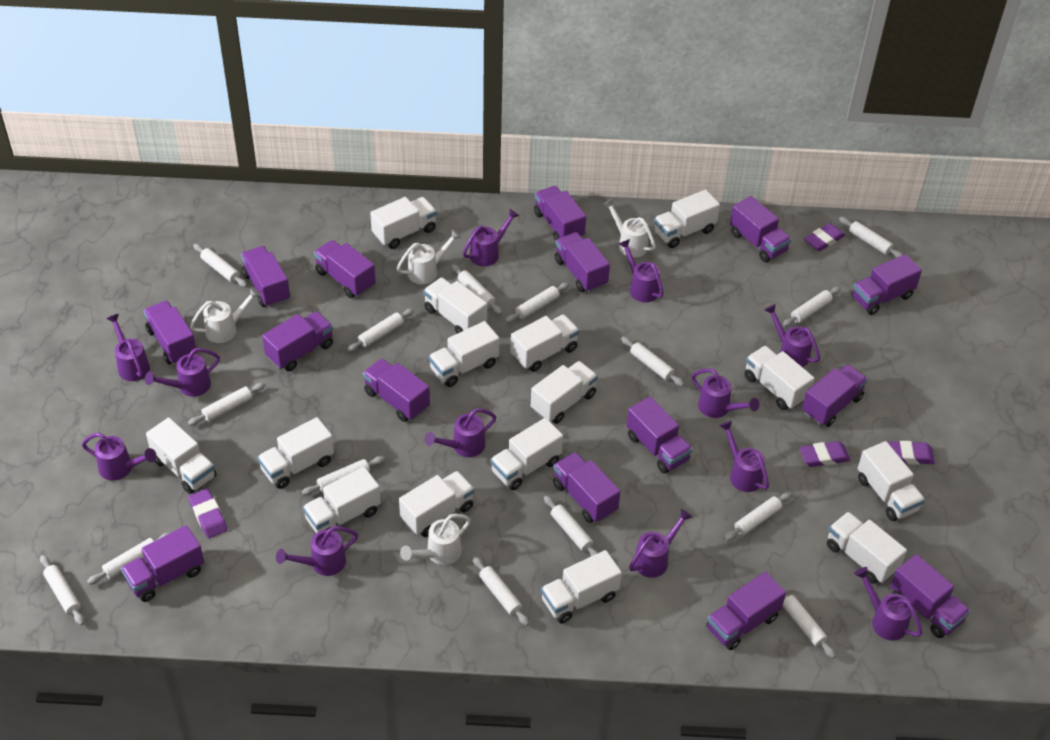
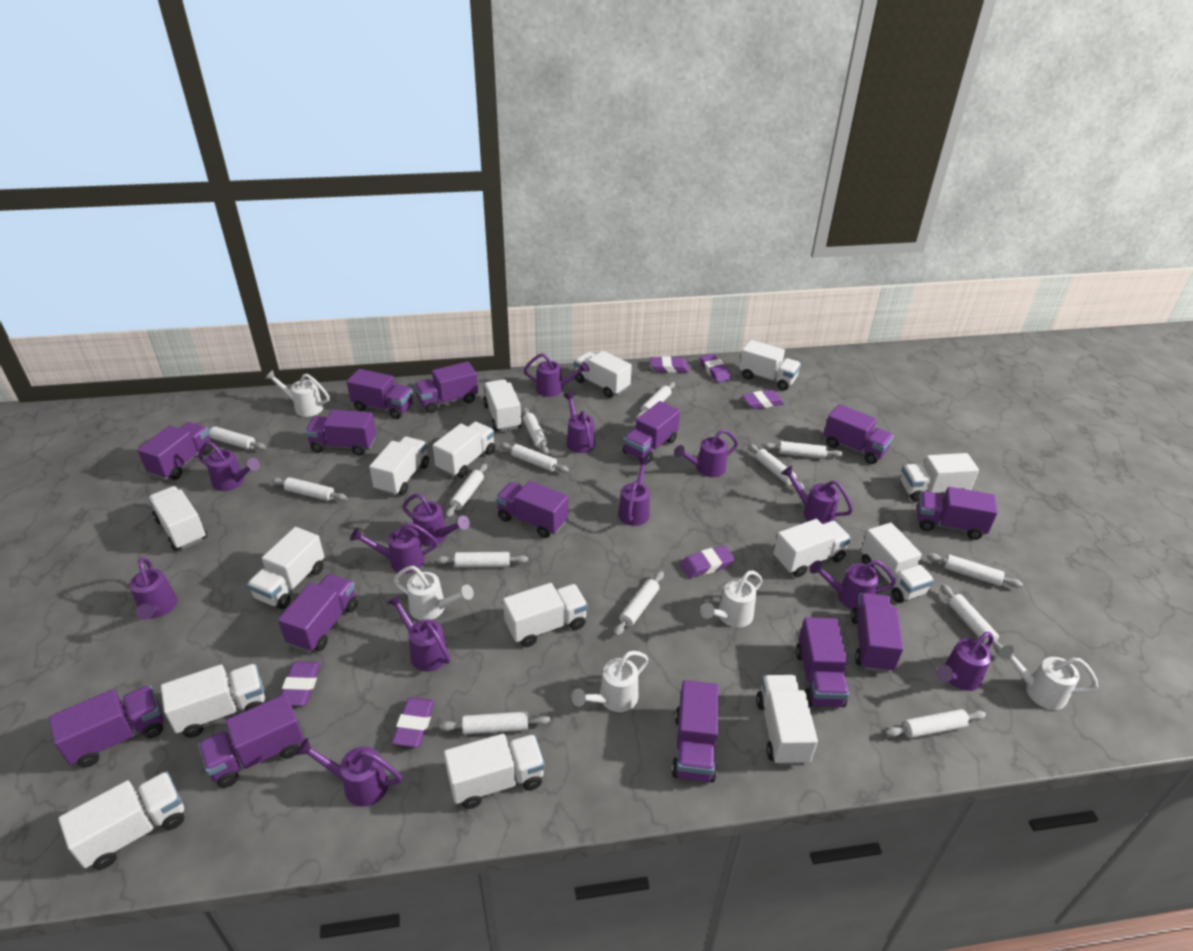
purple eraser: 4 -> 6
purple truck: 15 -> 14
purple watering can: 12 -> 13
white rolling pin: 15 -> 14
white watering can: 4 -> 5

